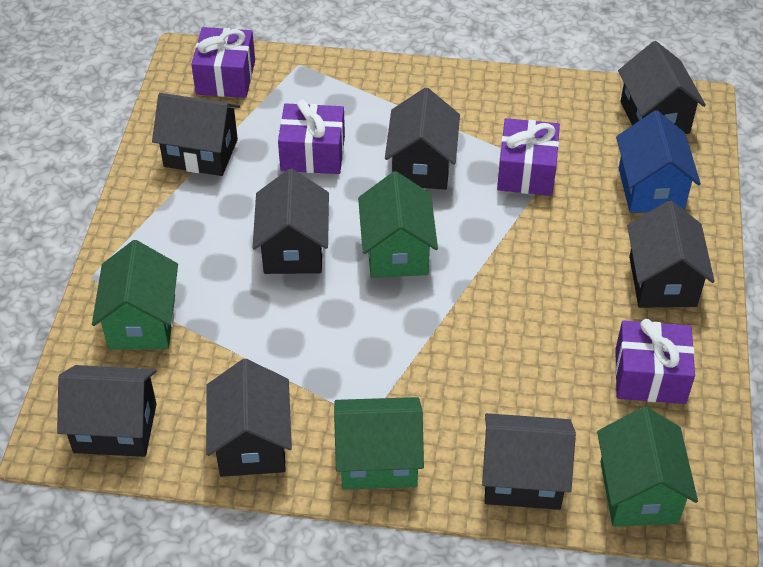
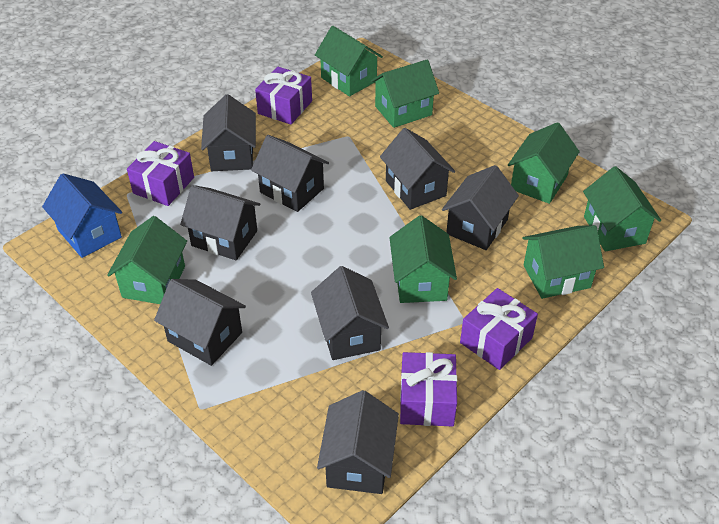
green house: 4 -> 7

